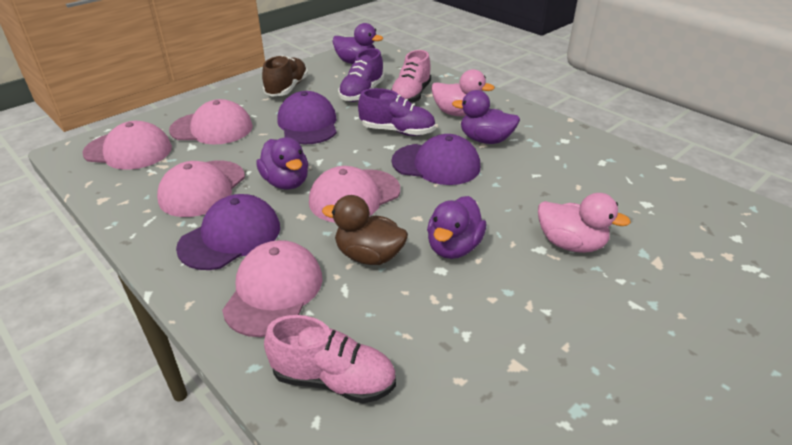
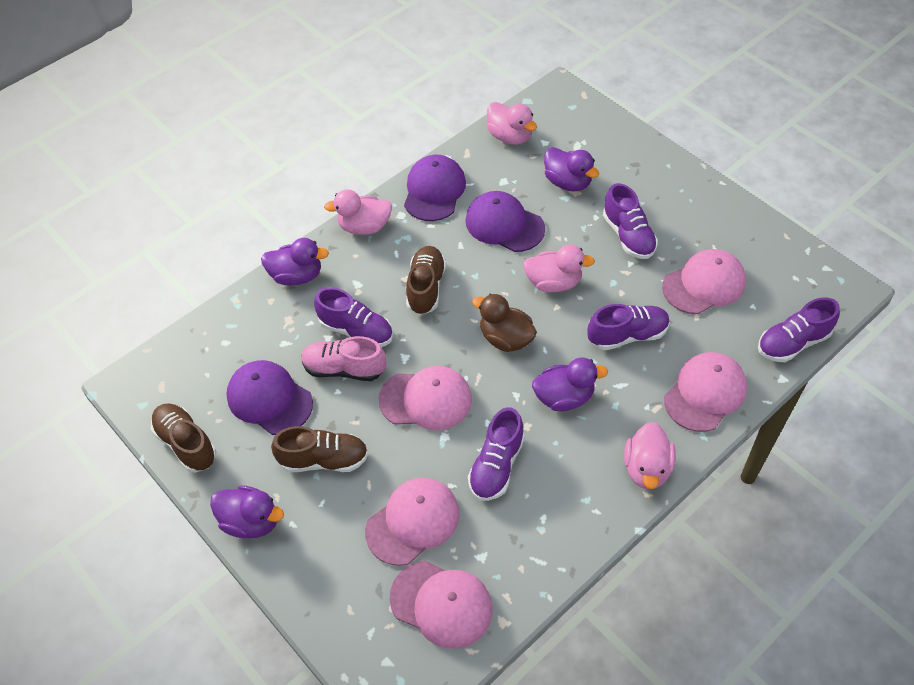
brown shoe: 1 -> 3
pink duck: 2 -> 4
pink shoe: 2 -> 1
purple shoe: 2 -> 5

